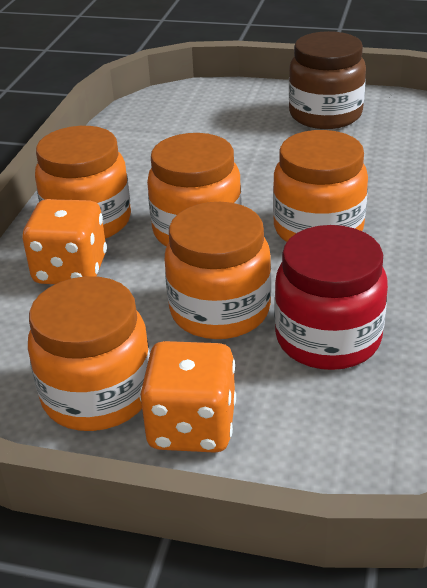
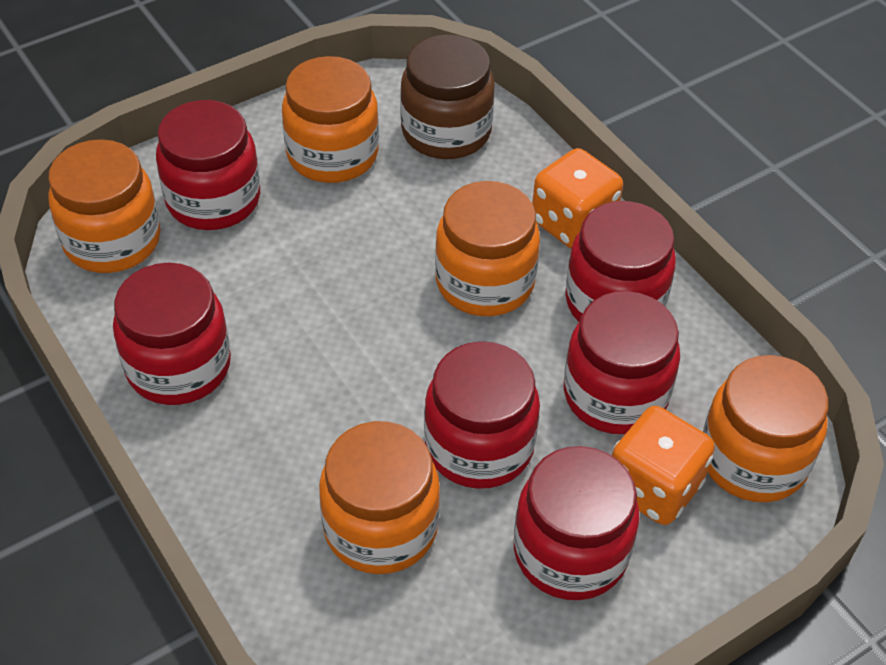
red jar: 1 -> 6

